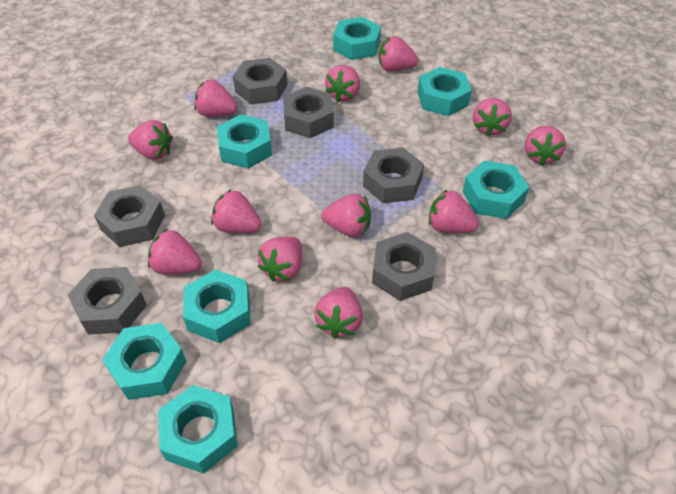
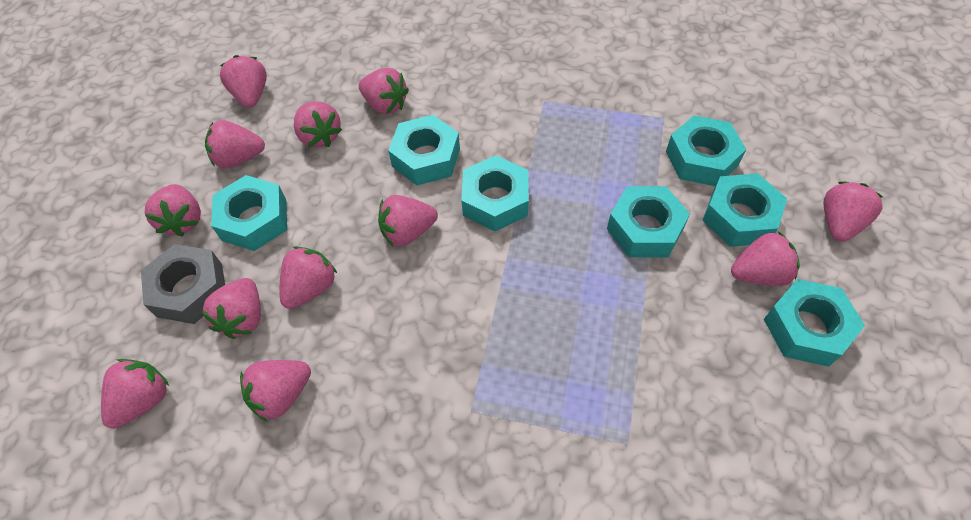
grey nut: 6 -> 1

